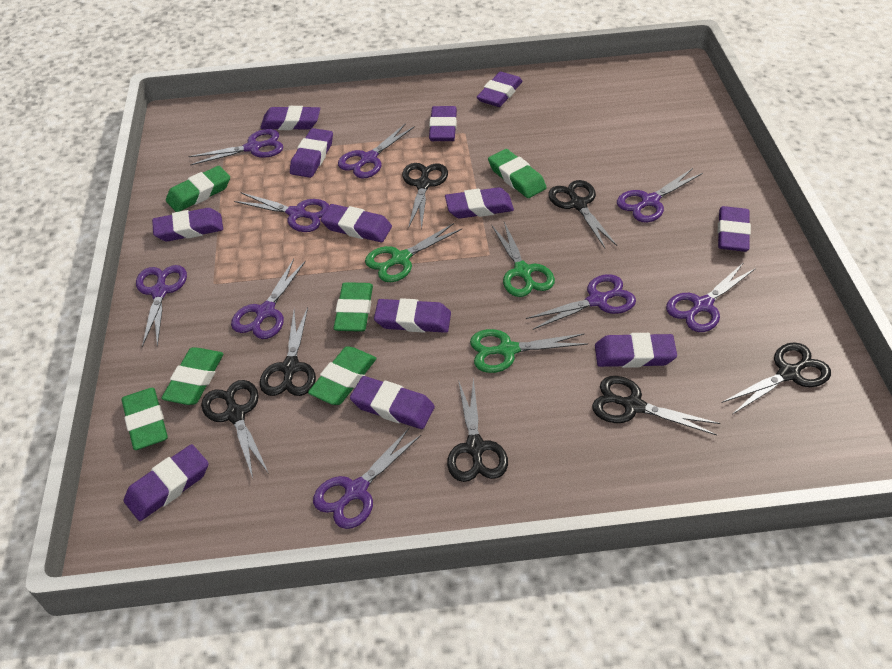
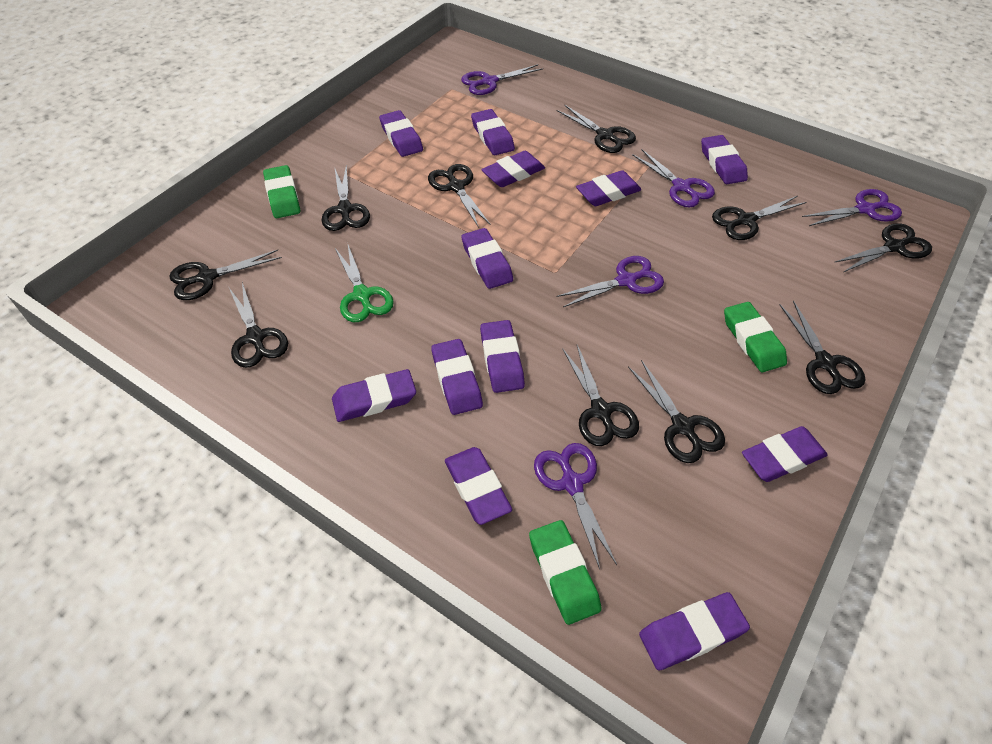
black scissors: 7 -> 10
green eraser: 6 -> 3
green scissors: 3 -> 1
purple scissors: 9 -> 5

